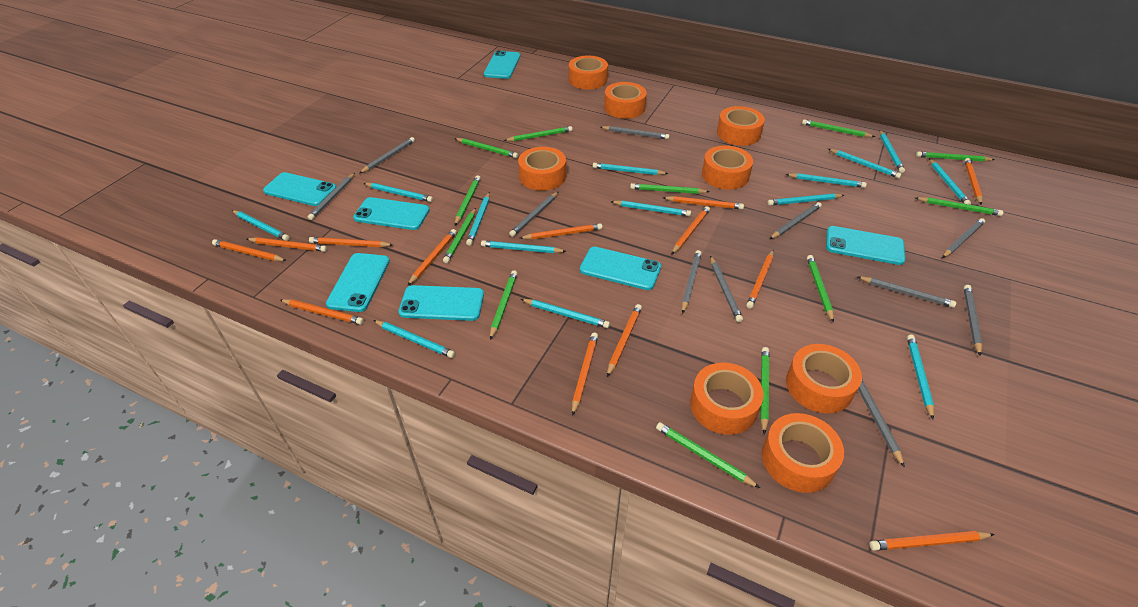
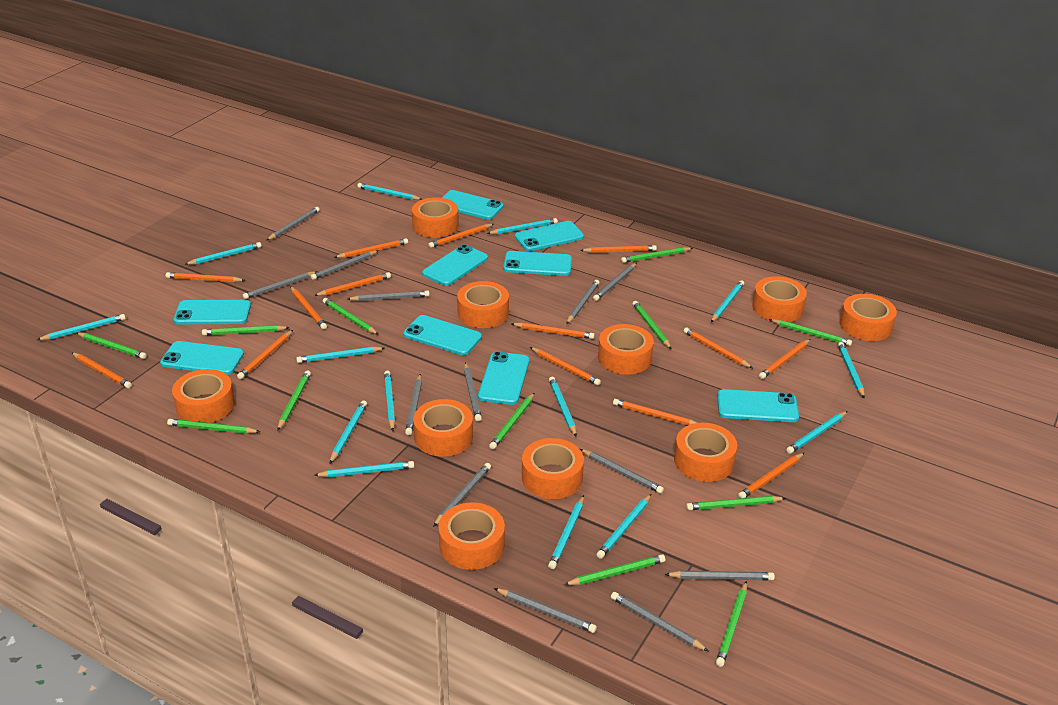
grey pencil: 11 -> 13
orange pencil: 13 -> 14
orange tape: 8 -> 10
turquoise phone: 7 -> 9

